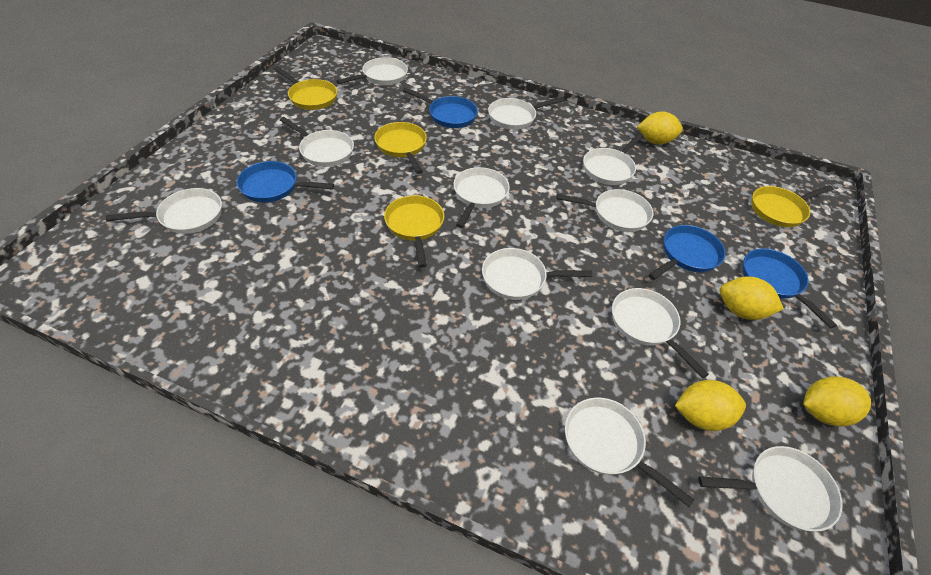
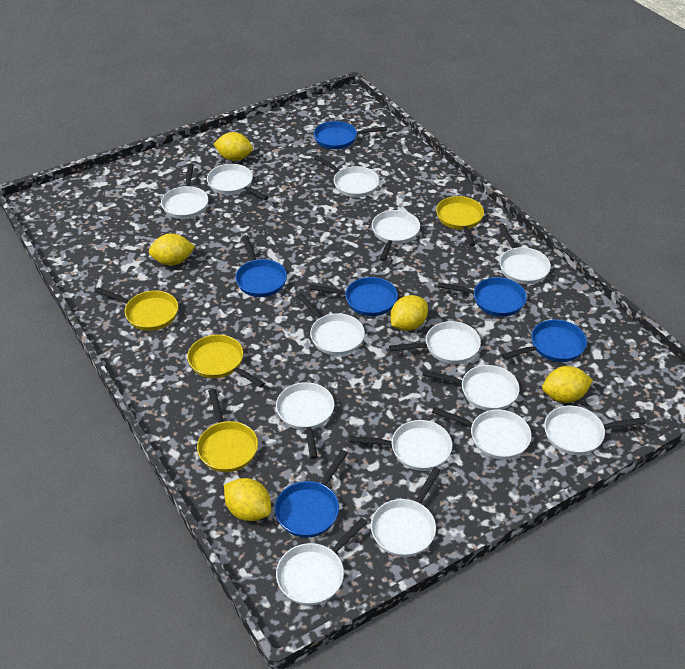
blue pan: 4 -> 6
white pan: 11 -> 14
yellow lemon: 4 -> 5

